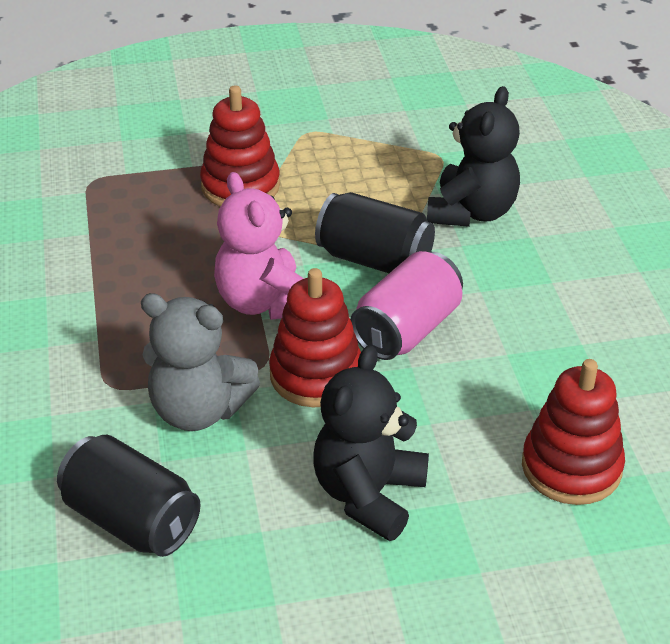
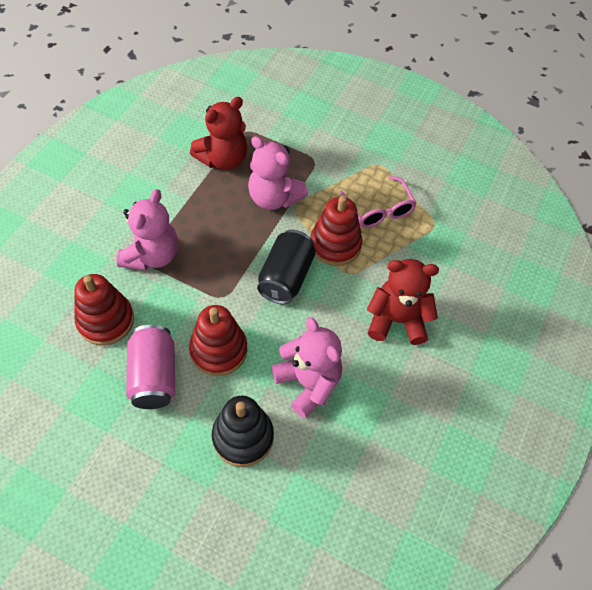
black can: 2 -> 1
black stacking toy: 0 -> 1
black teddy bear: 2 -> 0
grey teddy bear: 1 -> 0
pink glasses: 0 -> 1
pink teddy bear: 1 -> 3
red teddy bear: 0 -> 2

